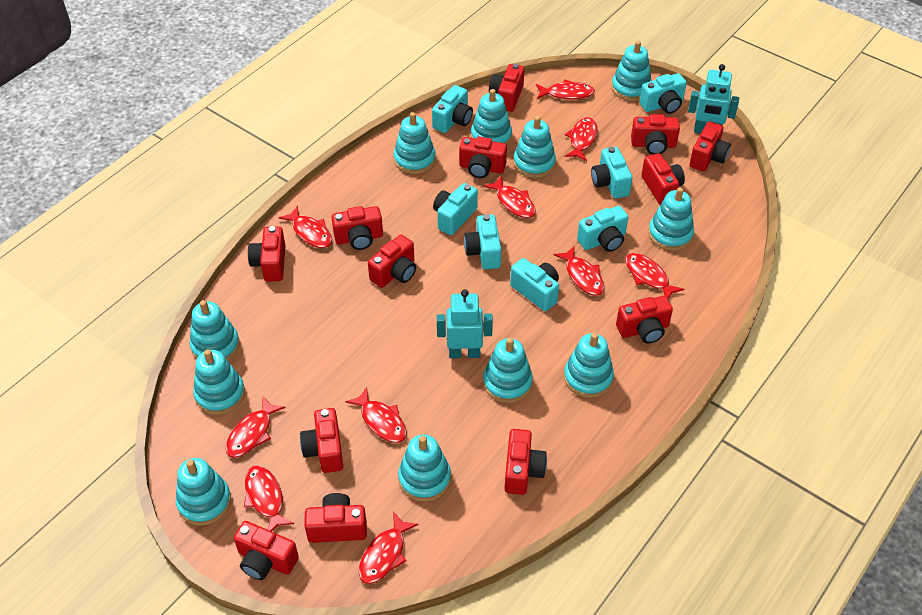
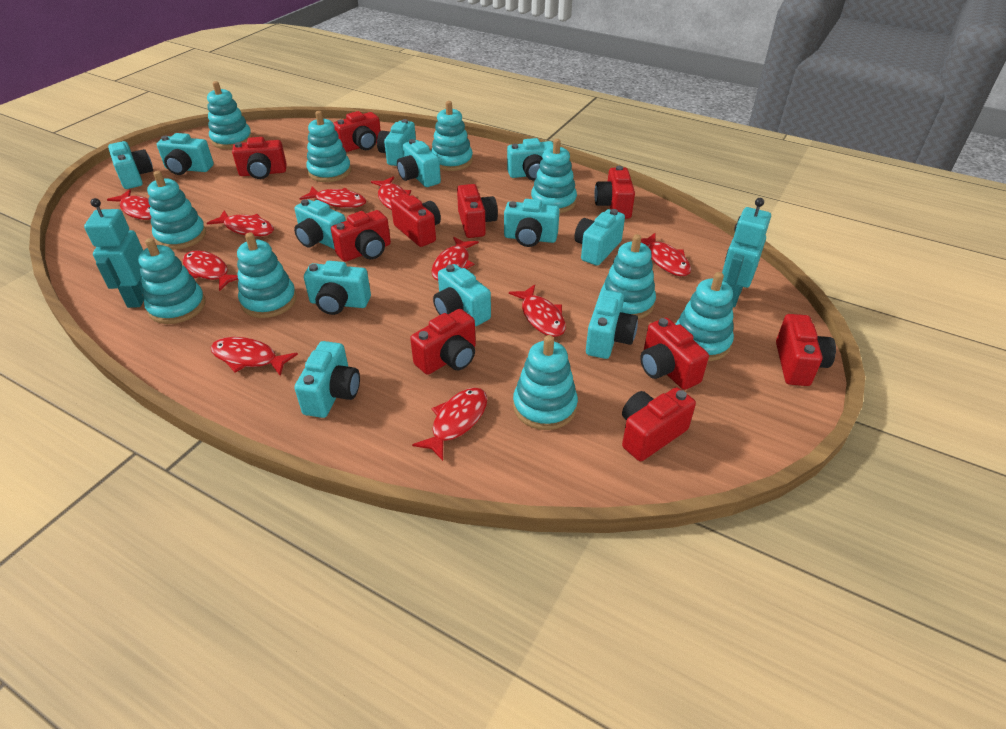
red camera: 13 -> 10
turquoise camera: 7 -> 12
turquoise stacking toy: 11 -> 10

